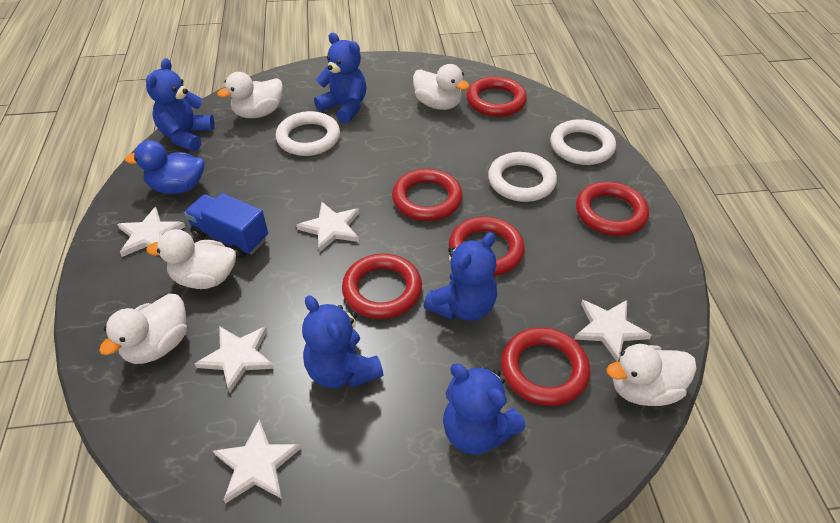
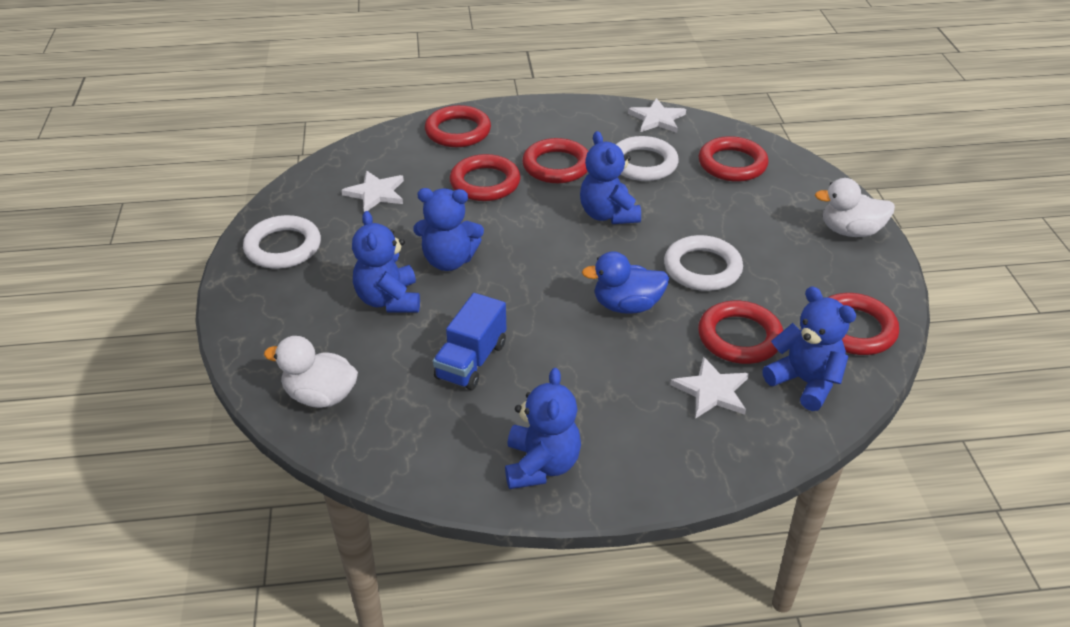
white duck: 5 -> 2
white star: 5 -> 3

